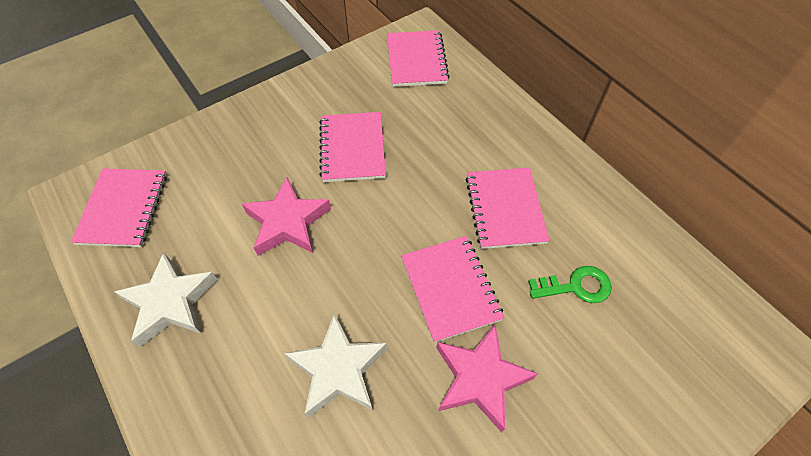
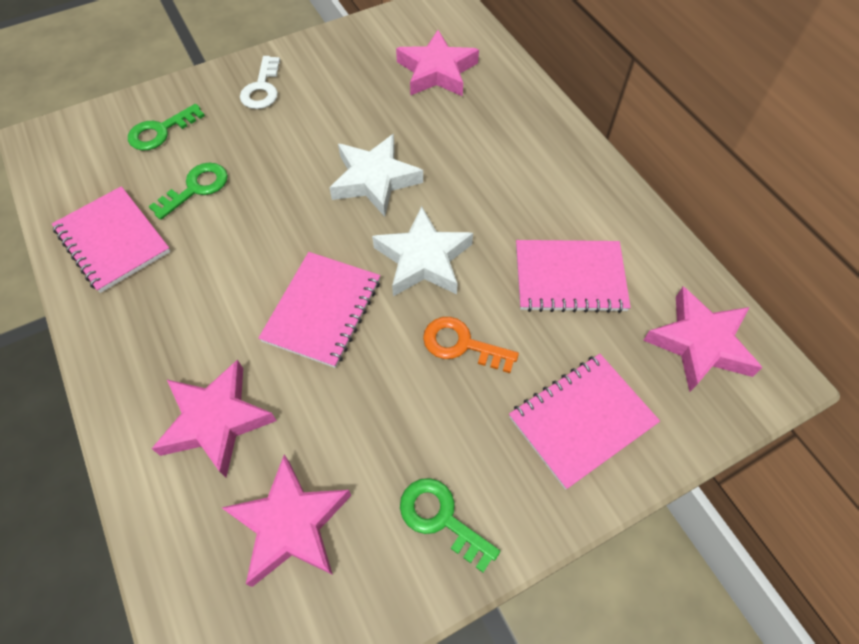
green key: 1 -> 3
orange key: 0 -> 1
pink notebook: 5 -> 4
pink star: 2 -> 4
white key: 0 -> 1

